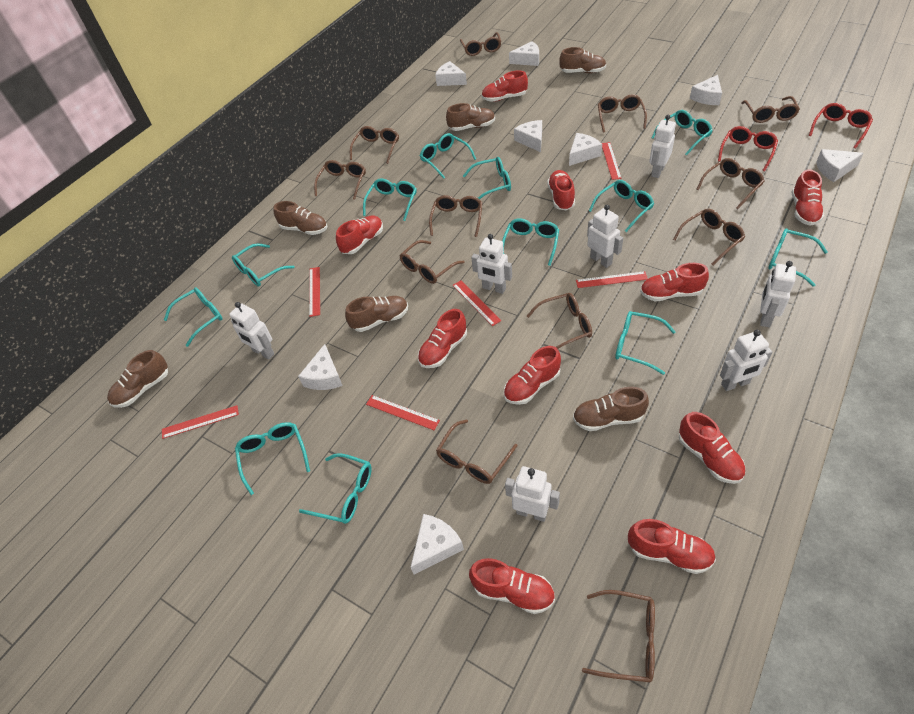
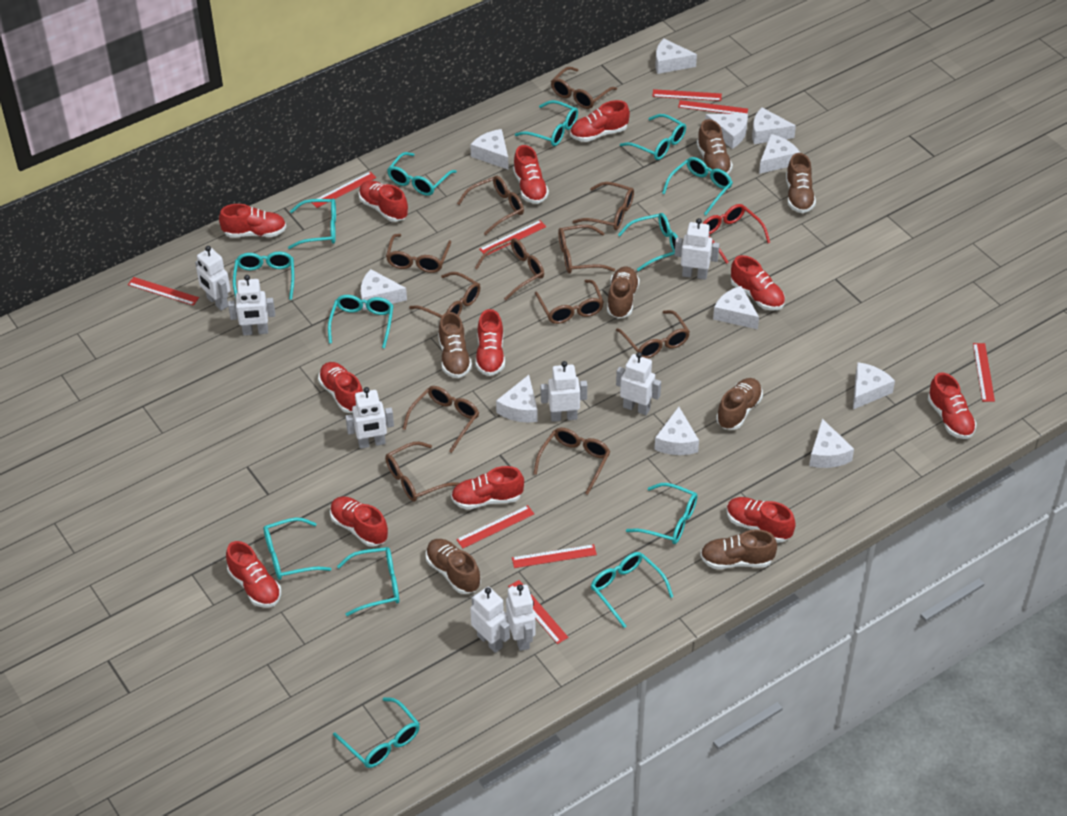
brown shoe: 6 -> 7
red glasses: 2 -> 1
red ruler: 6 -> 9
red shoe: 10 -> 12
turquoise glasses: 12 -> 13
white cheese: 8 -> 11
white robot: 7 -> 8

